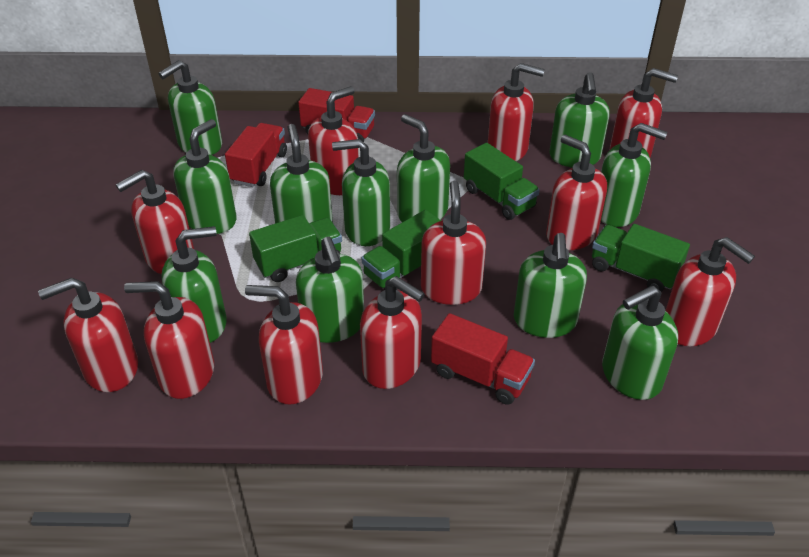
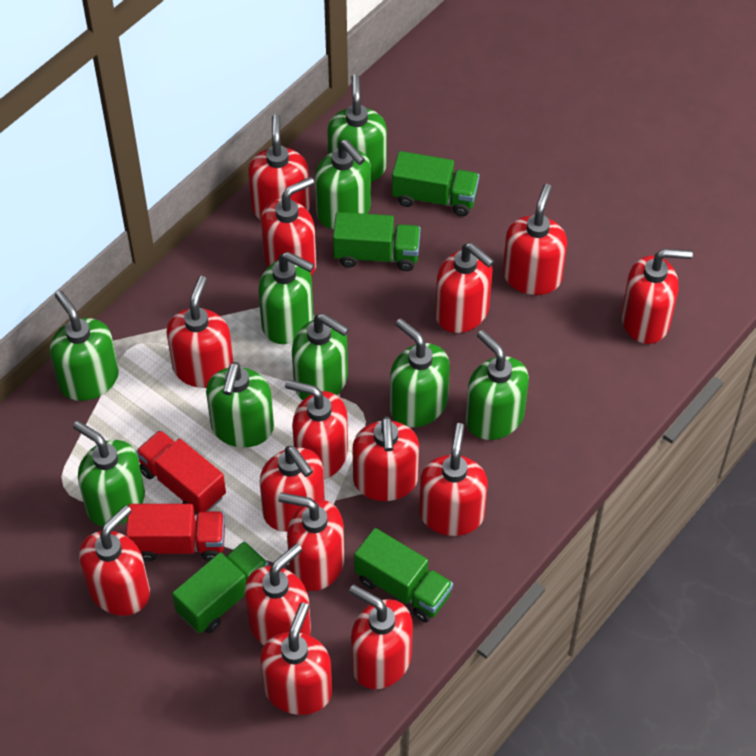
green soap dispenser: 11 -> 9
red soap dispenser: 11 -> 15
red truck: 3 -> 2

